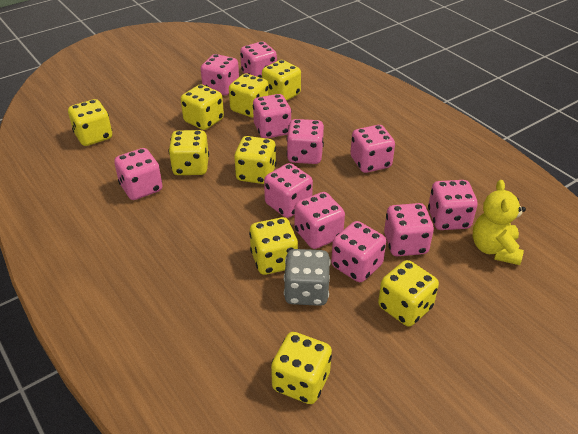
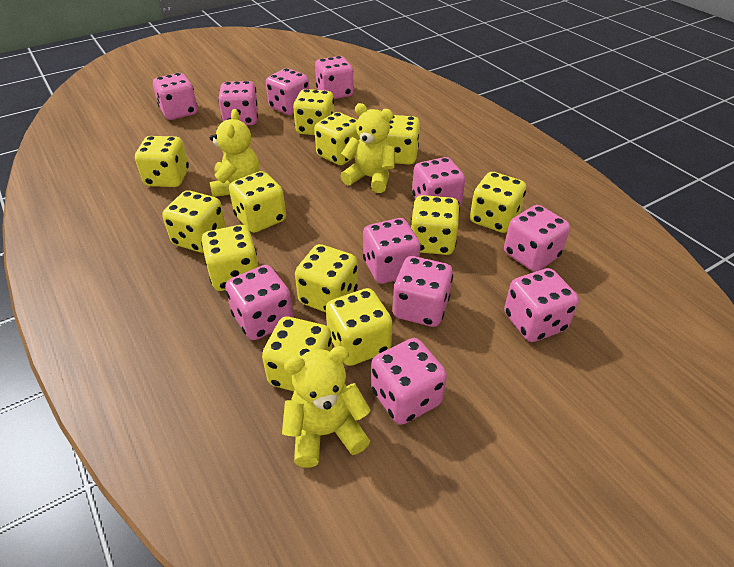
grey dice: 1 -> 0
yellow dice: 9 -> 12
yellow teddy bear: 1 -> 3

